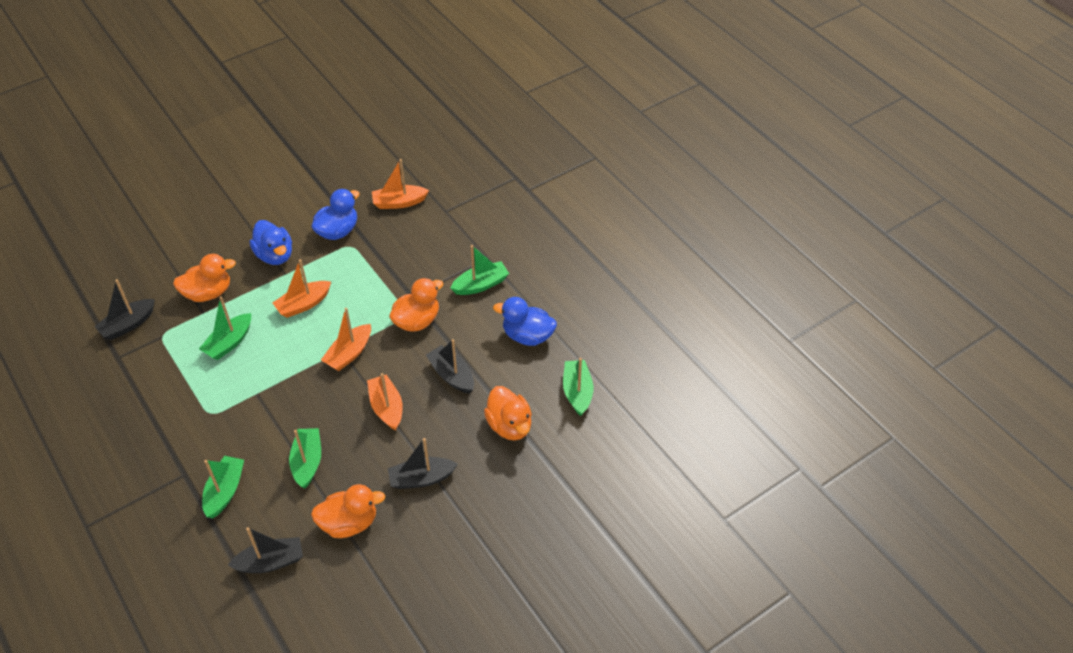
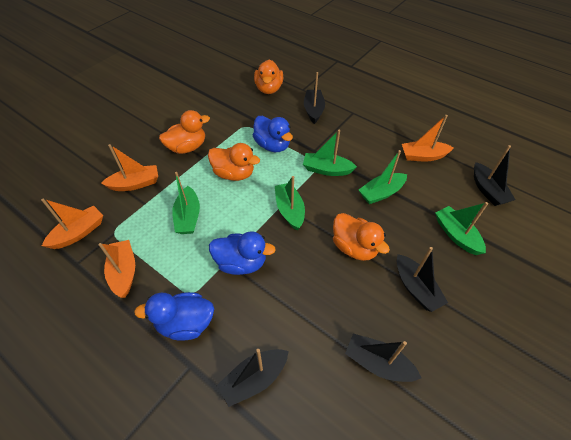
black boat: 4 -> 5

